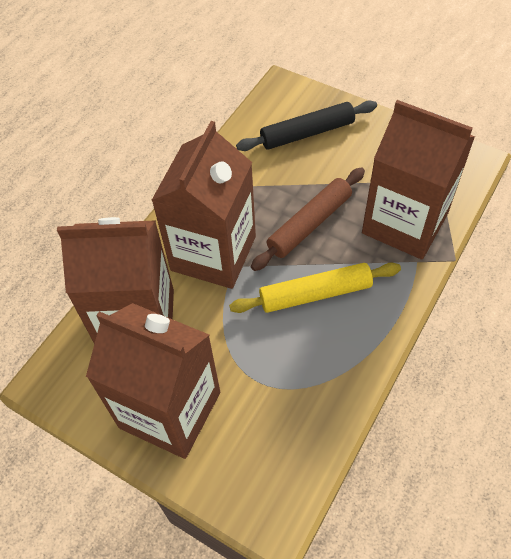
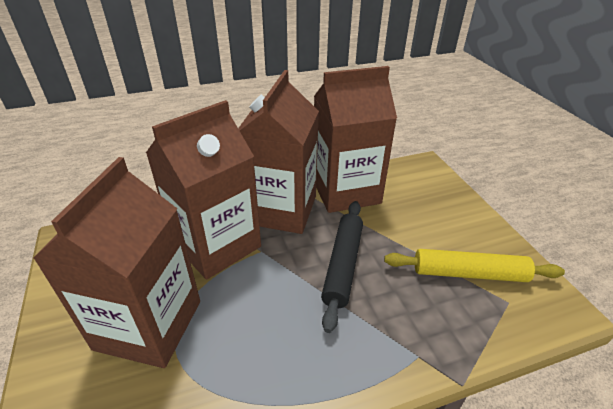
brown rolling pin: 1 -> 0

